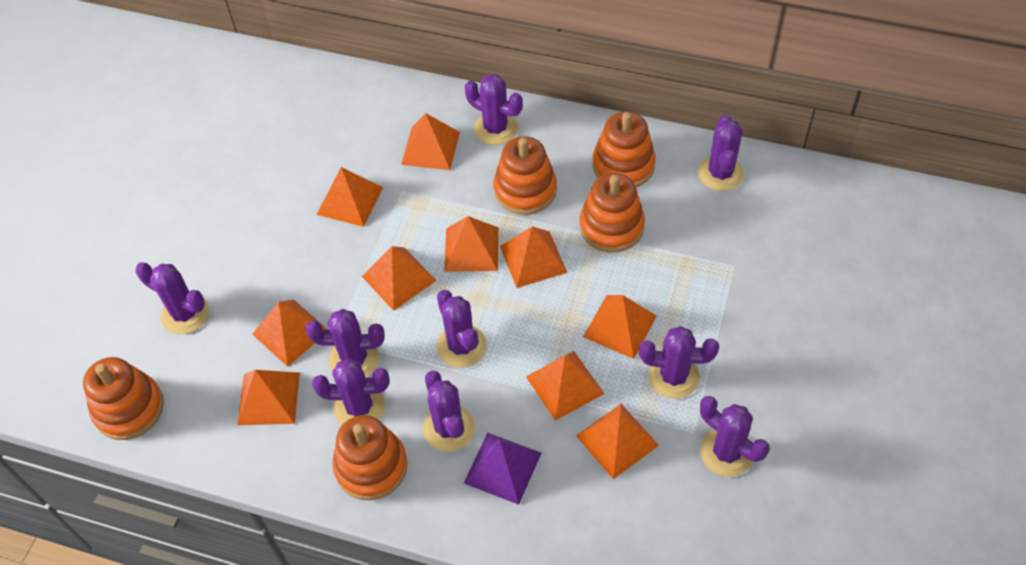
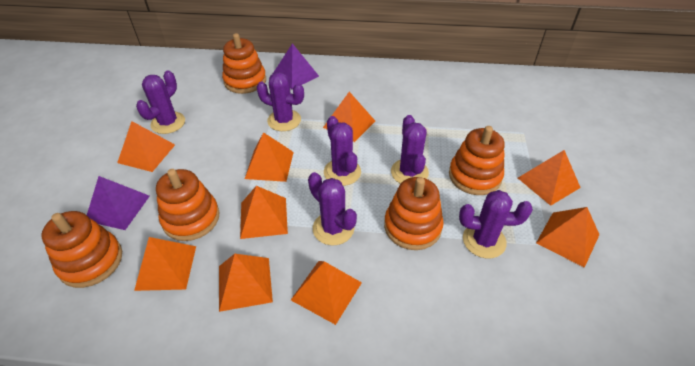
orange pyramid: 10 -> 9
purple cactus: 9 -> 6
purple pyramid: 1 -> 2

